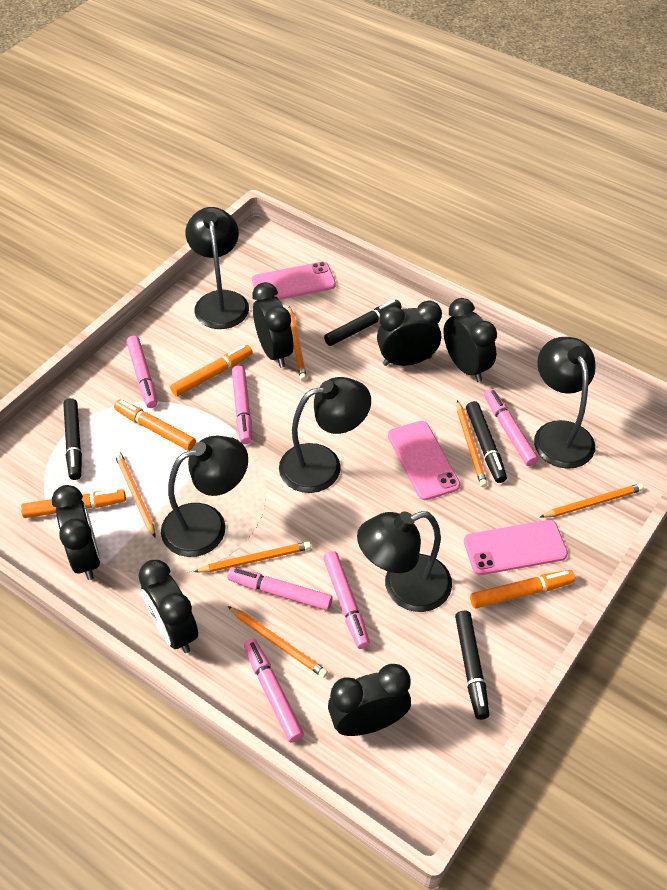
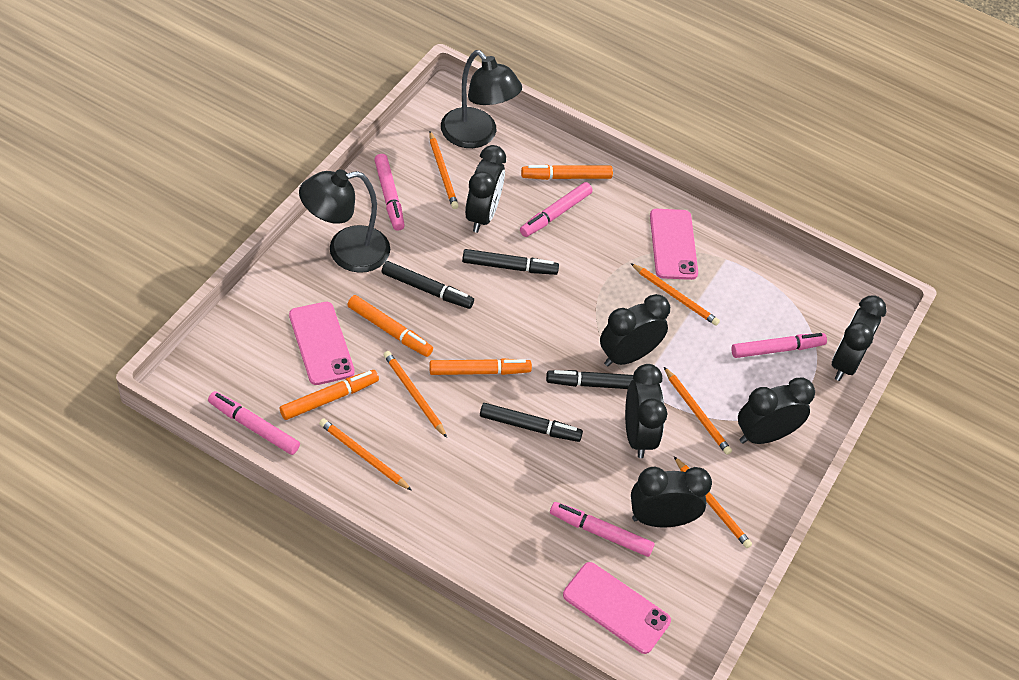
black lamp: 5 -> 2
pink marker: 6 -> 5

